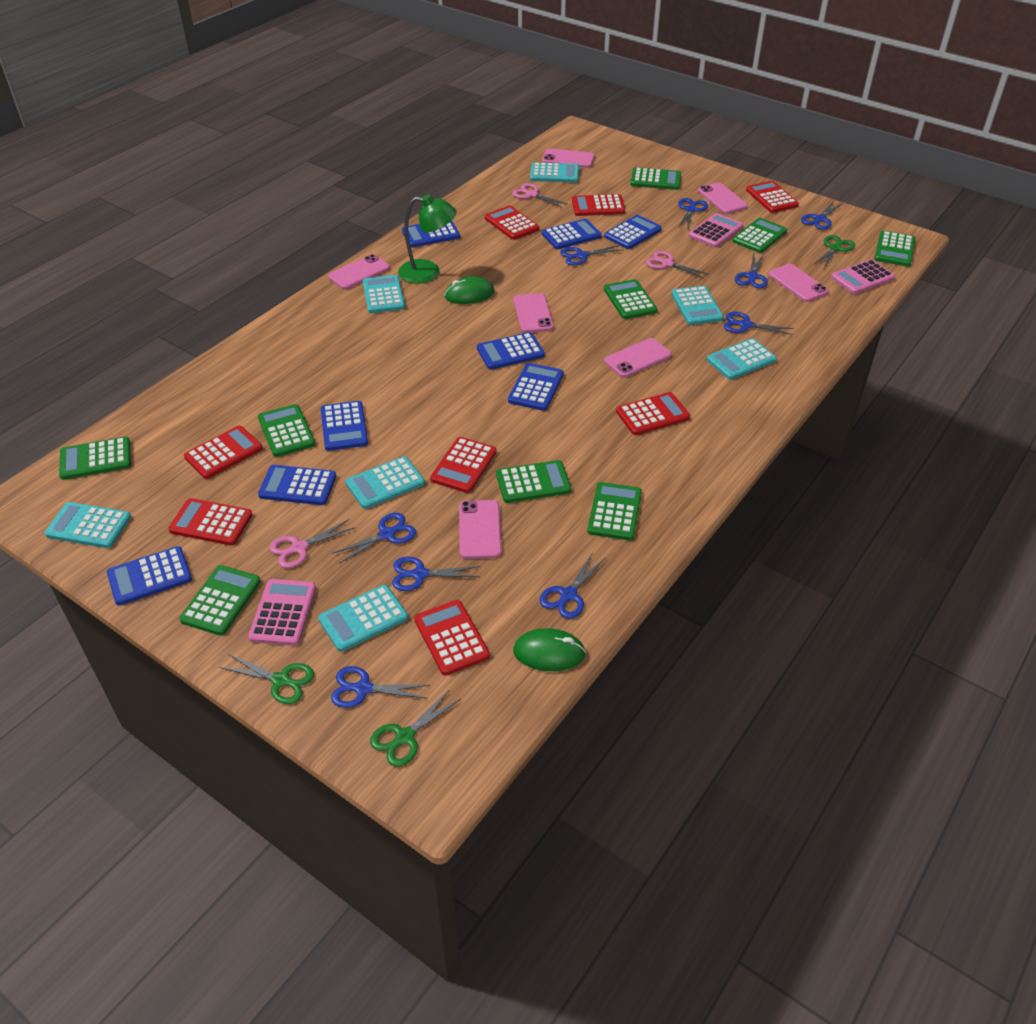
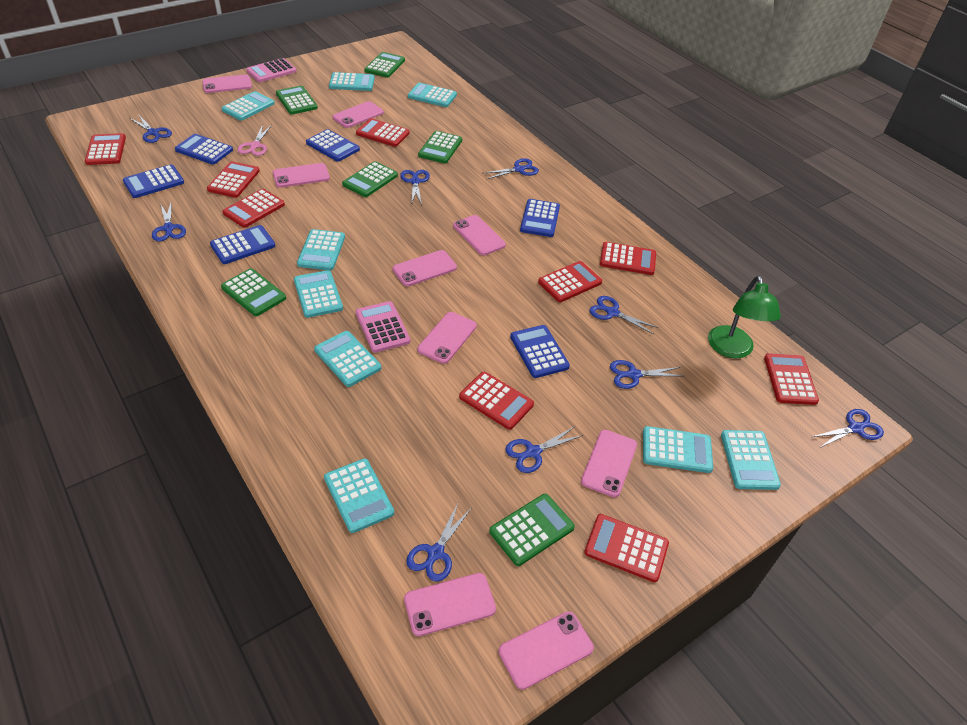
blue calculator: 8 -> 6
green calculator: 9 -> 6
green mouse: 2 -> 0
green scissors: 3 -> 0
pink calculator: 3 -> 2
pink phone: 7 -> 9
pink scissors: 3 -> 1
red calculator: 8 -> 9
turquoise calculator: 7 -> 9

